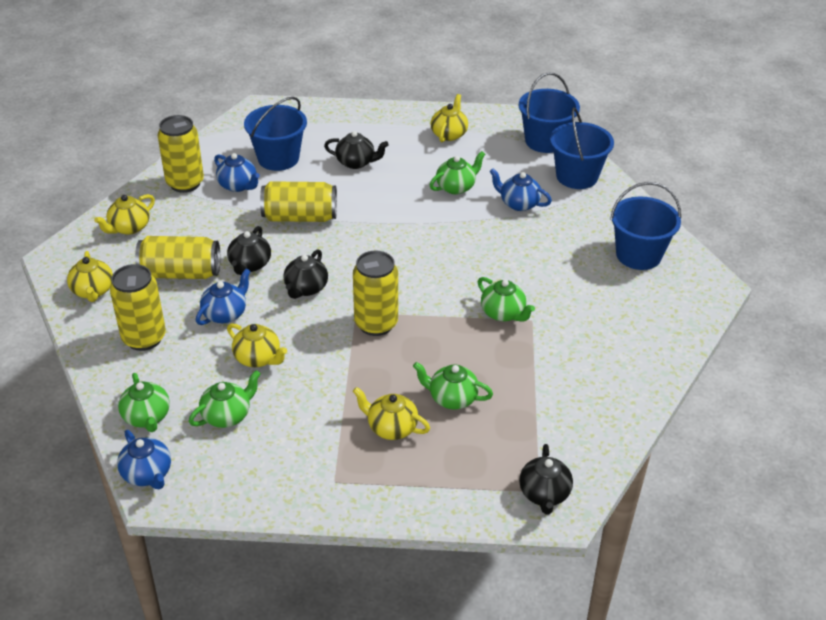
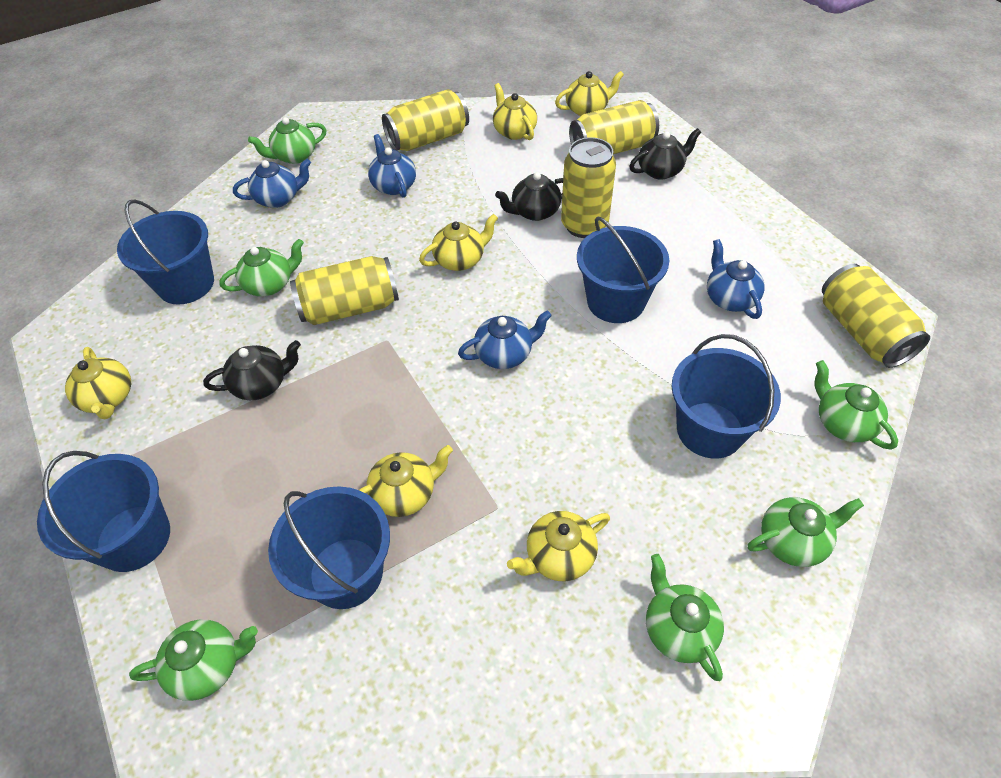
black teapot: 4 -> 3
blue bucket: 4 -> 5
green teapot: 5 -> 6
yellow teapot: 5 -> 6

